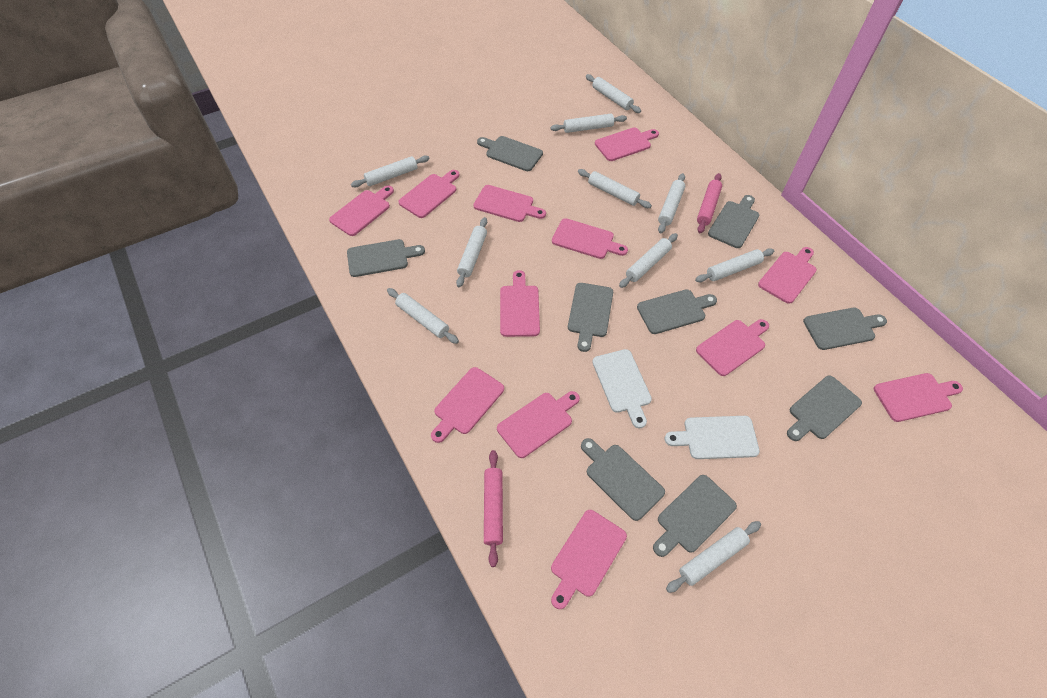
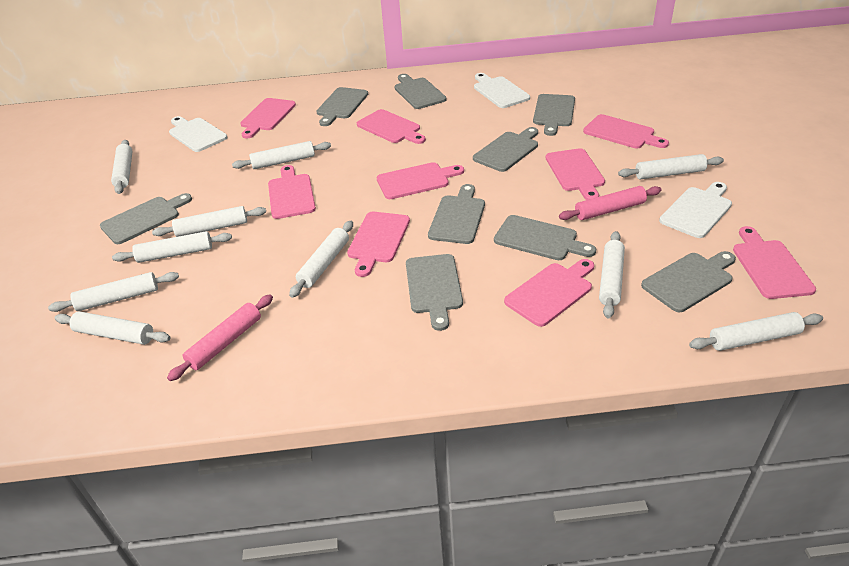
pink cutting board: 12 -> 9
white cutting board: 2 -> 3

